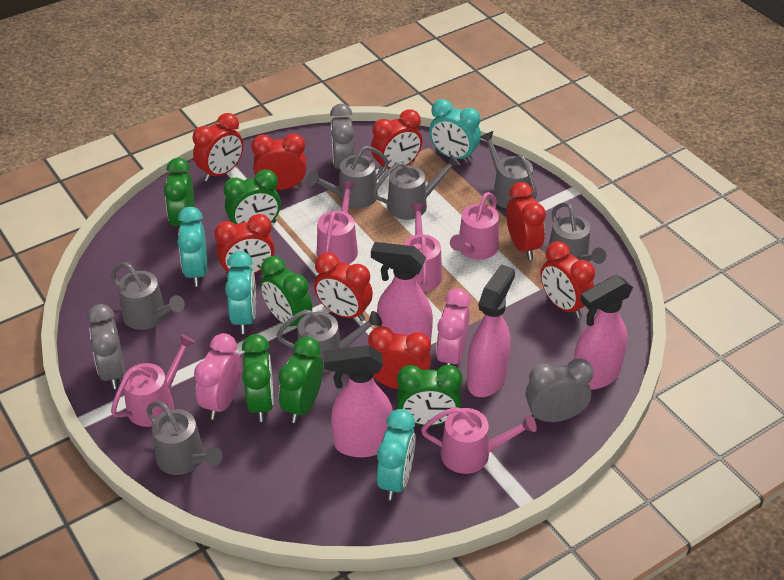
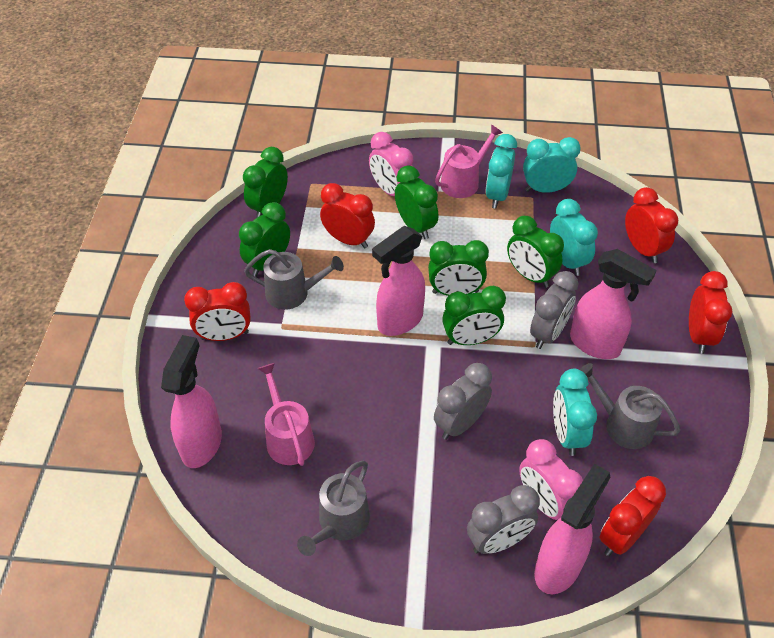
grey watering can: 7 -> 3
pink watering can: 5 -> 2
red clock: 8 -> 5

